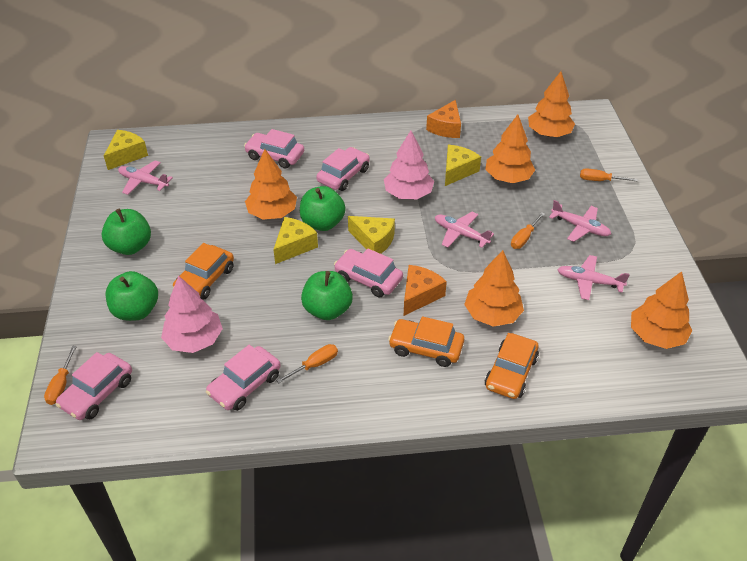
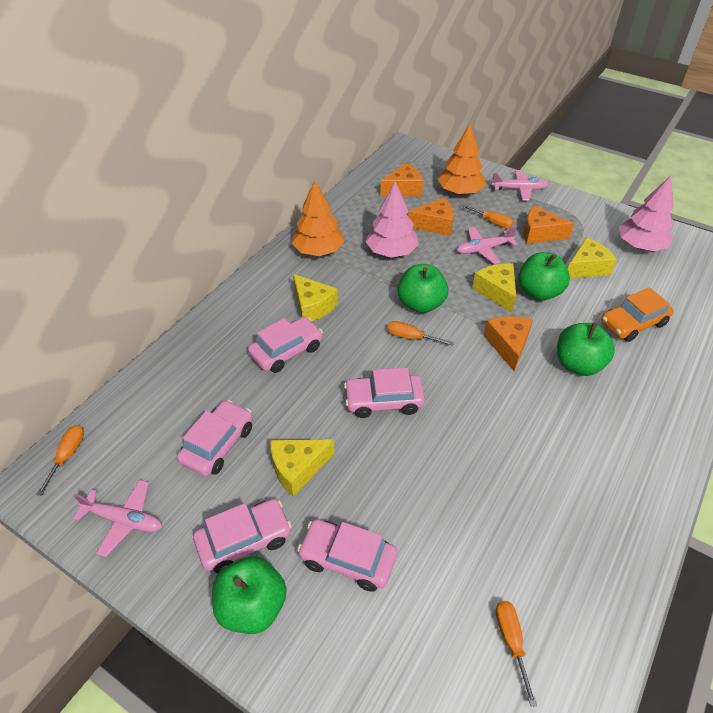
orange car: 3 -> 1
orange cheese: 2 -> 4
orange tree: 5 -> 2
pink plane: 4 -> 3

